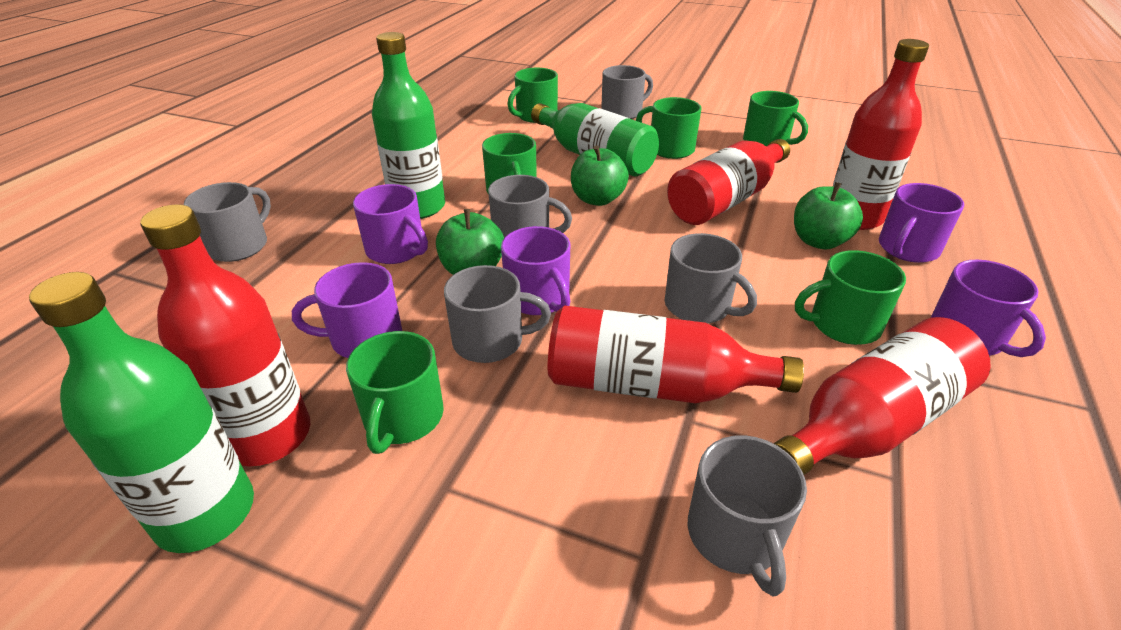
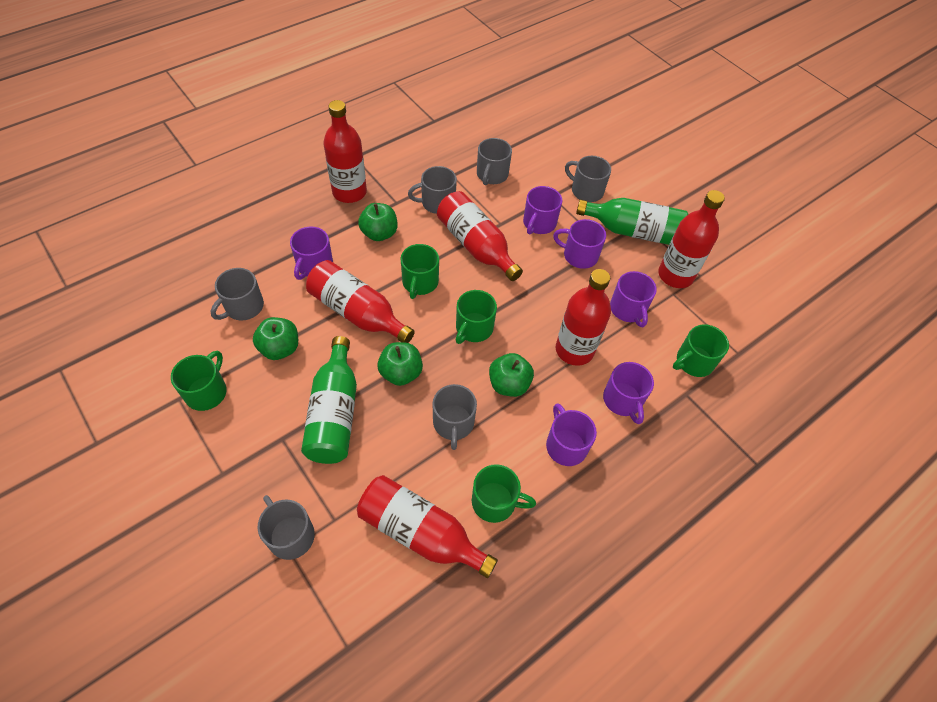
green apple: 3 -> 4
green bottle: 3 -> 2
green mug: 6 -> 5
purple mug: 5 -> 6
red bottle: 5 -> 6

